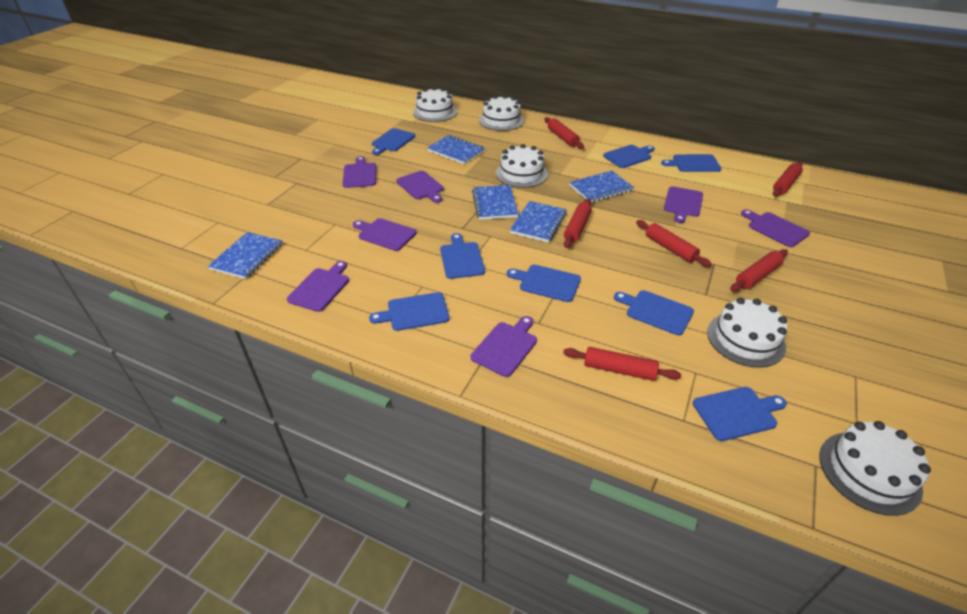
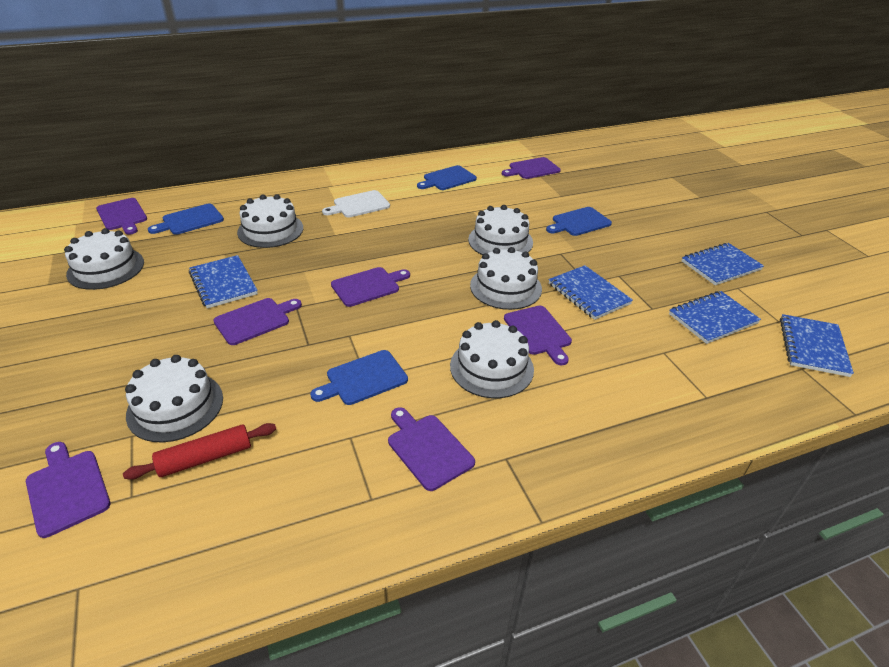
blue cutting board: 8 -> 4
red rolling pin: 6 -> 1
white cake: 5 -> 6
white cutting board: 0 -> 1

